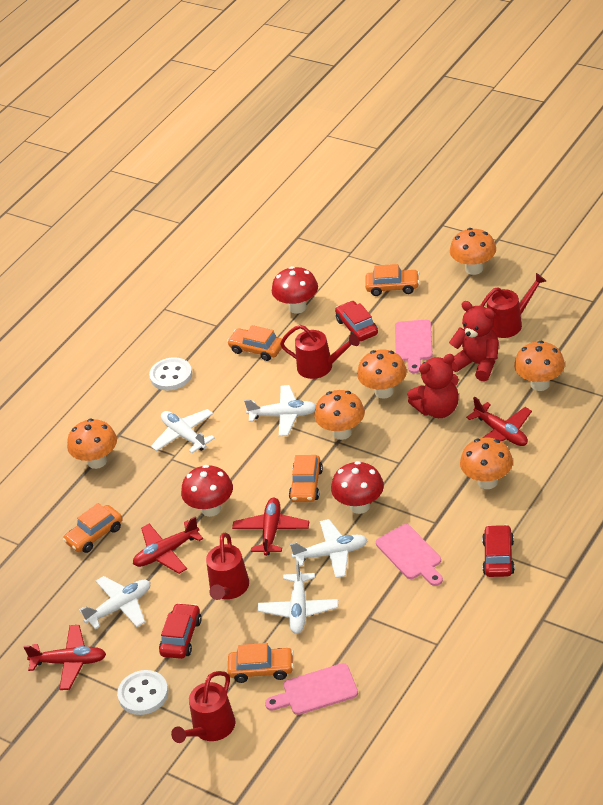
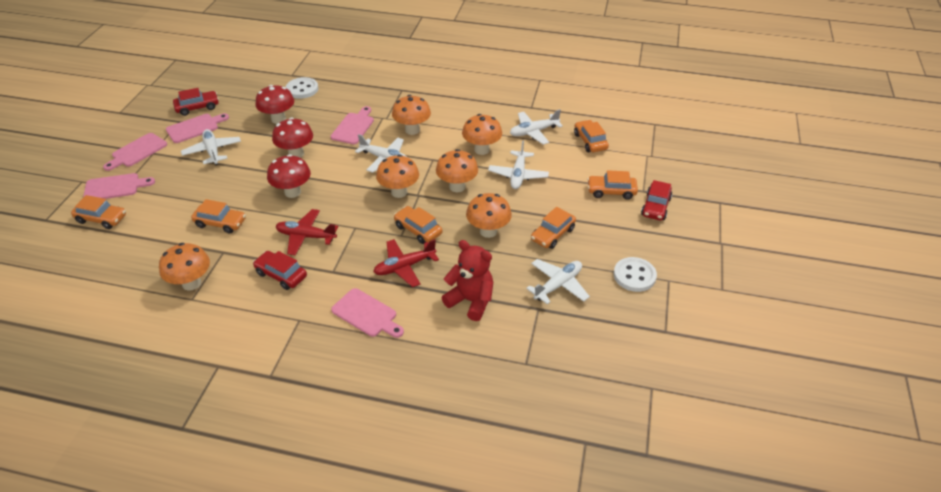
orange car: 5 -> 6
pink cutting board: 3 -> 5
red plane: 4 -> 2
red teddy bear: 2 -> 1
red watering can: 4 -> 0

